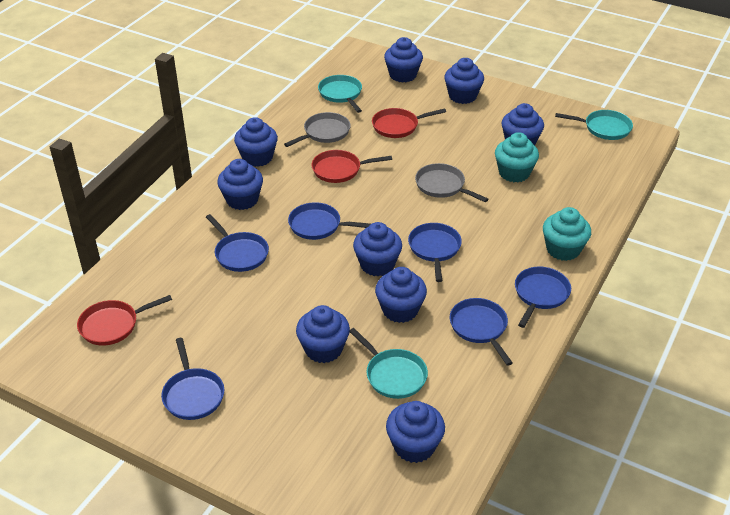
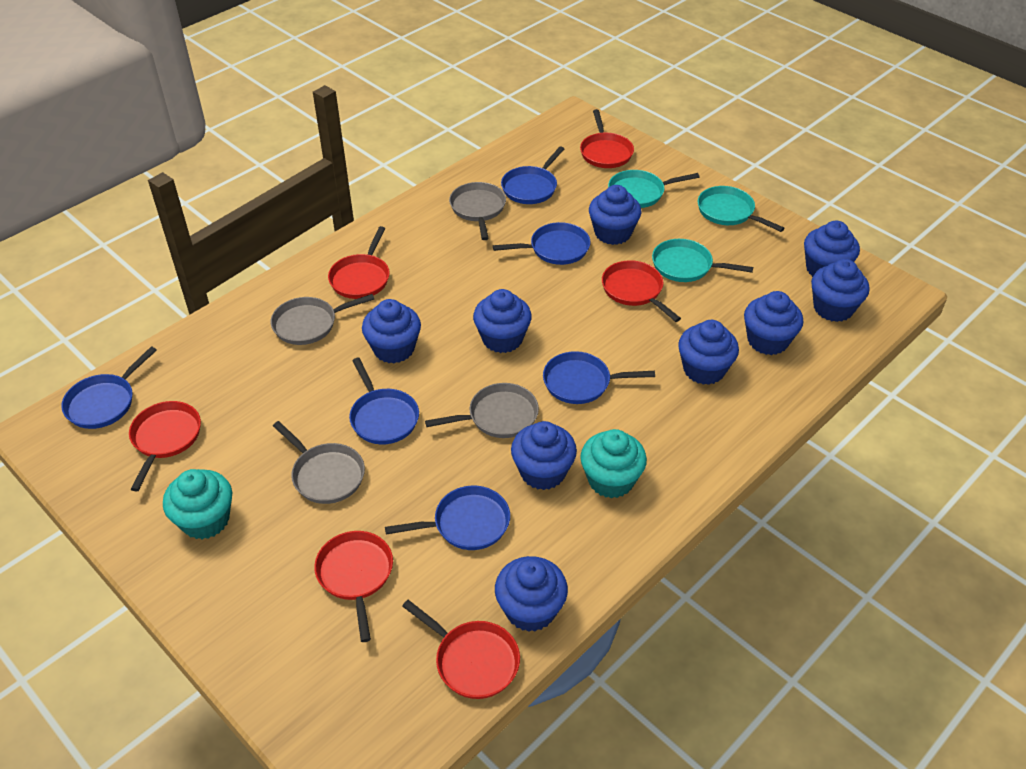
grey pan: 2 -> 4
red pan: 3 -> 6

